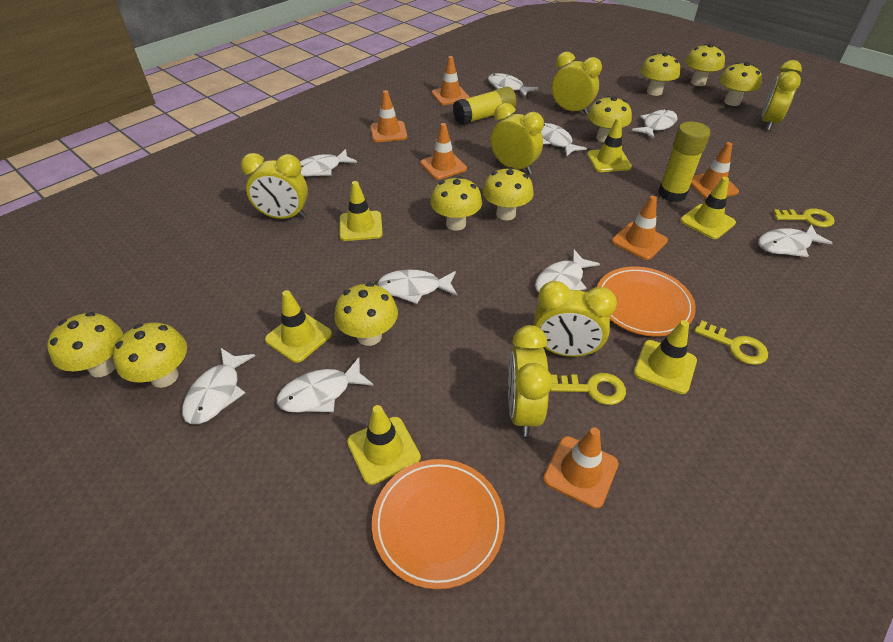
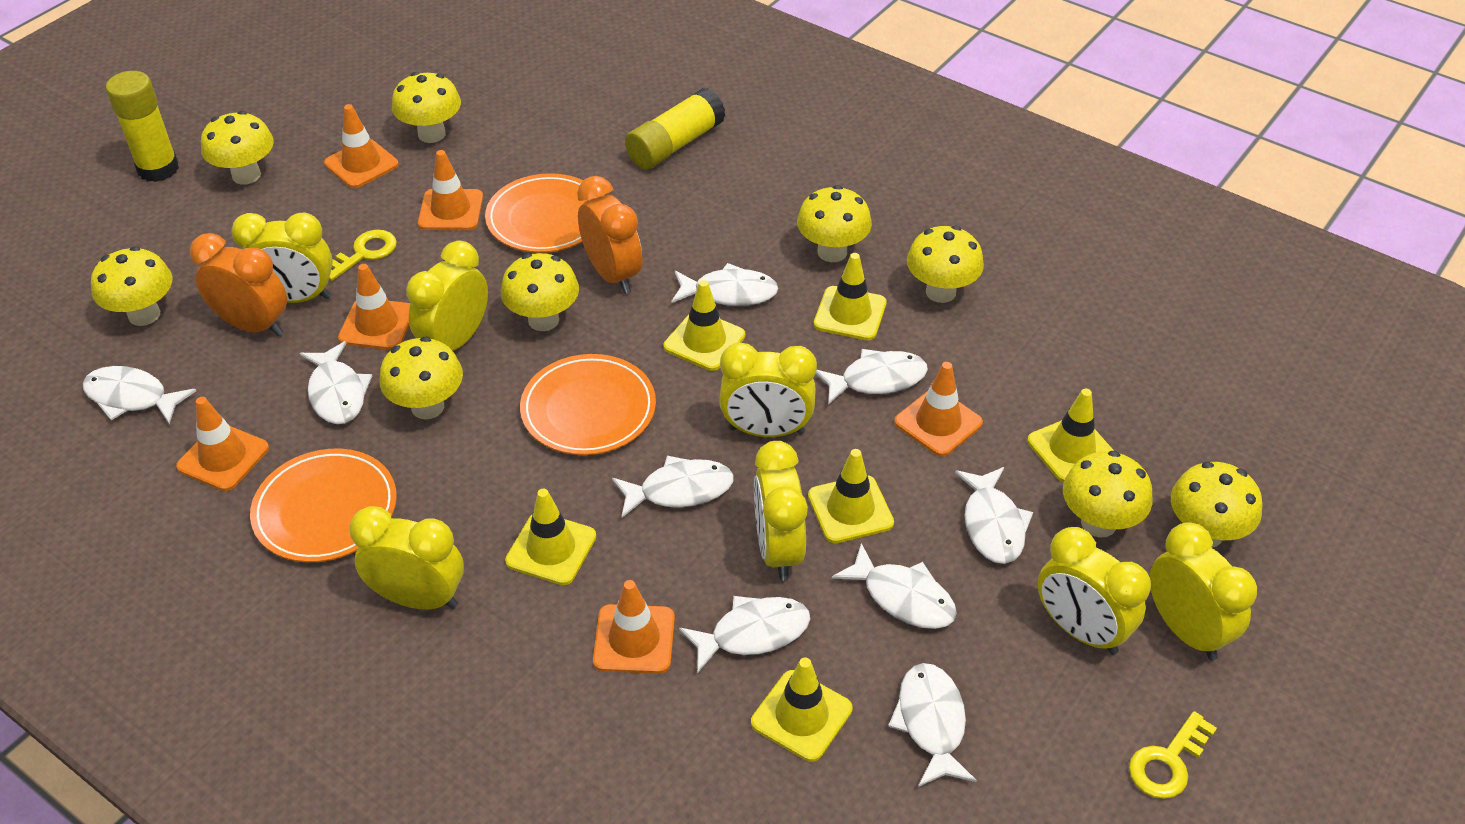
orange clock: 0 -> 2
orange plate: 2 -> 3
yellow clock: 6 -> 7
yellow key: 3 -> 2

